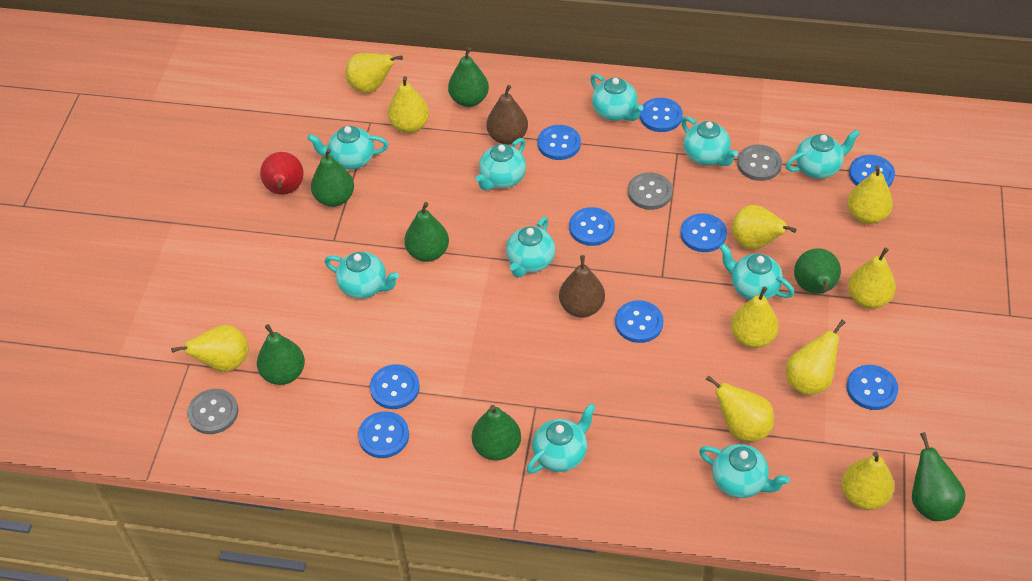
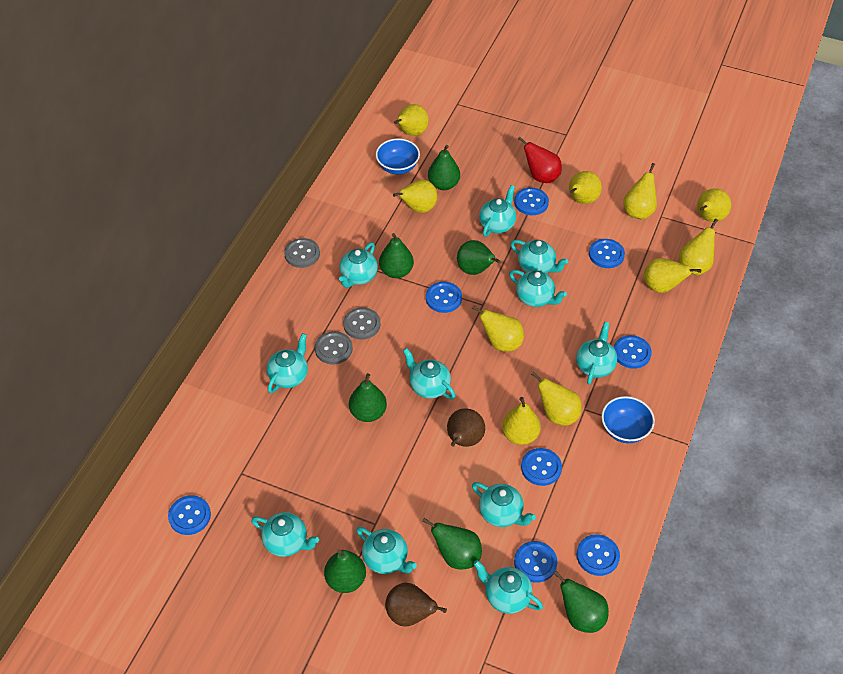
blue bowl: 0 -> 2
blue button: 9 -> 8
turquoise teapot: 10 -> 11

